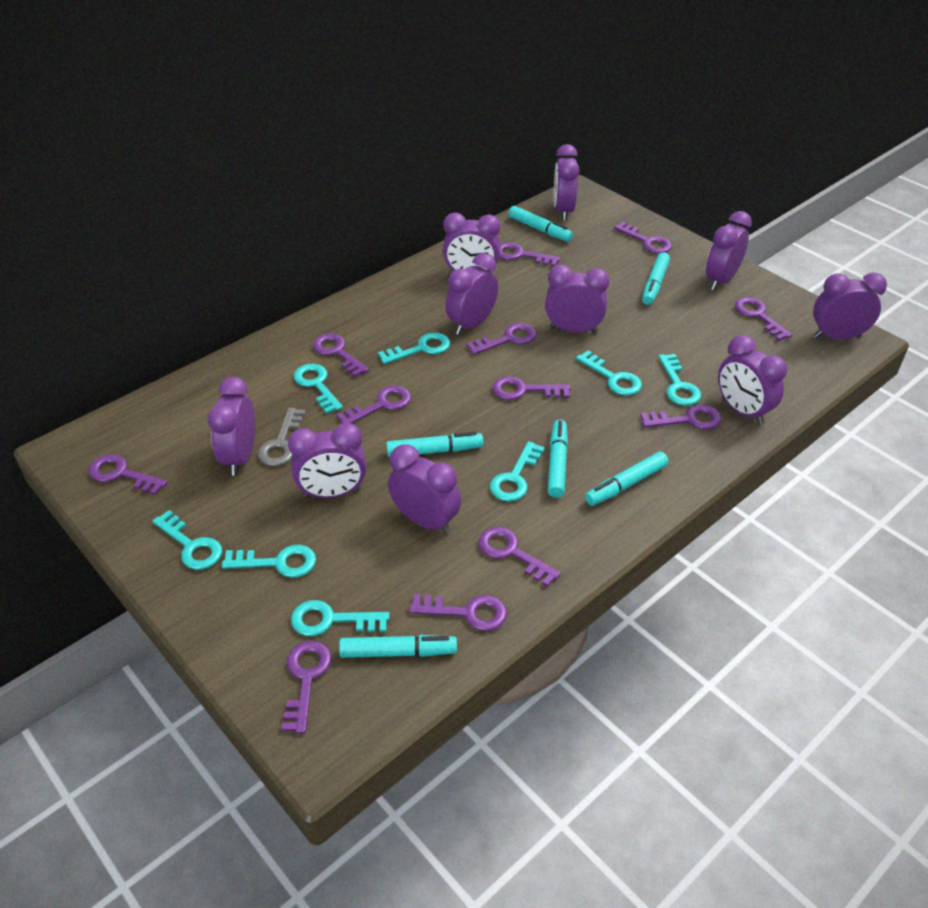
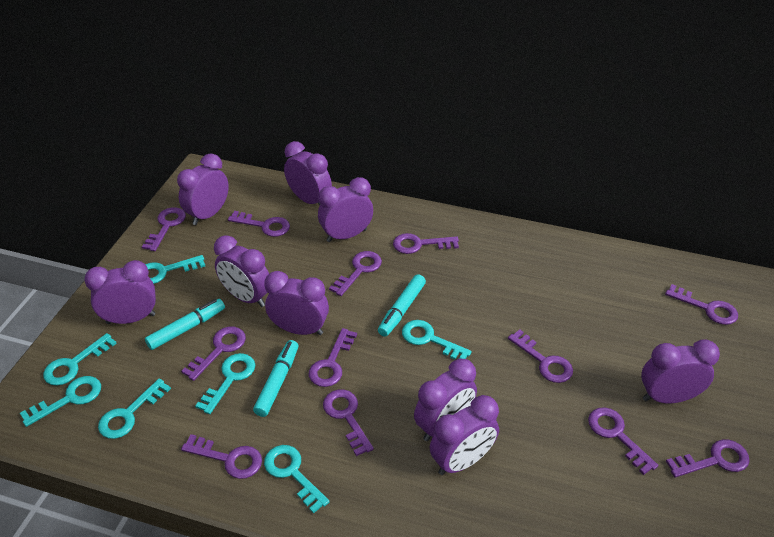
grey key: 1 -> 0
purple clock: 10 -> 9
turquoise key: 8 -> 7
turquoise marker: 6 -> 3

